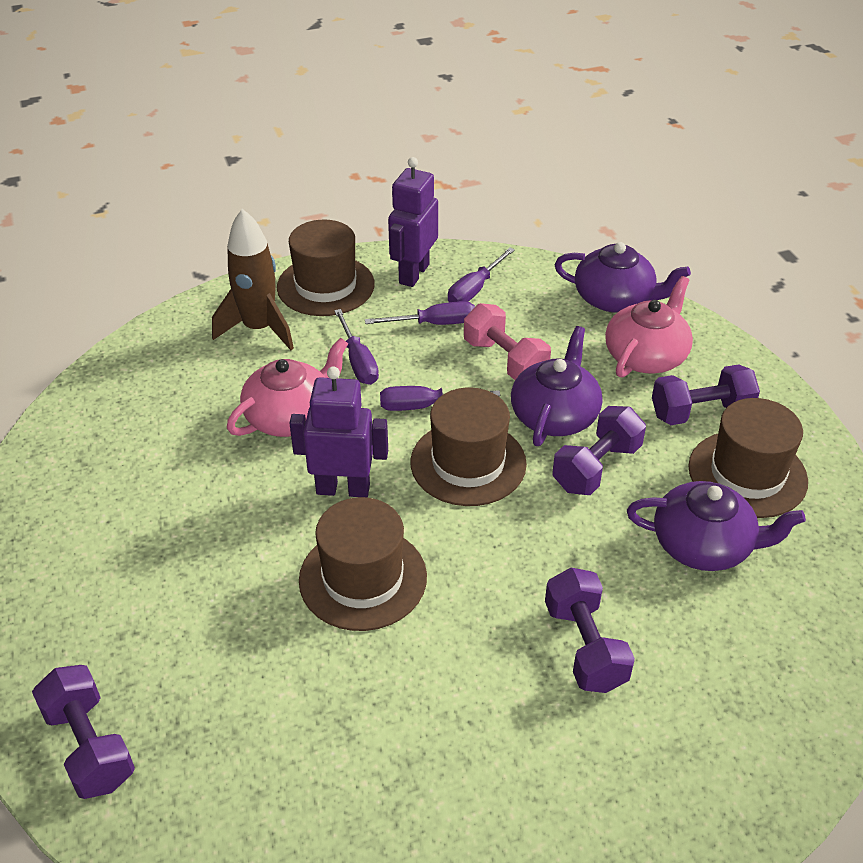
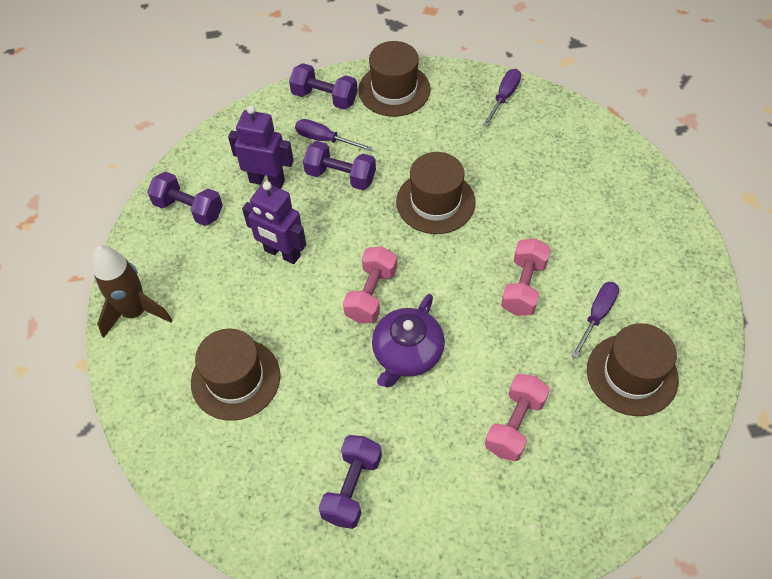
pink dumbbell: 1 -> 3
pink teapot: 2 -> 0
purple screwdriver: 4 -> 3
purple teapot: 3 -> 1

